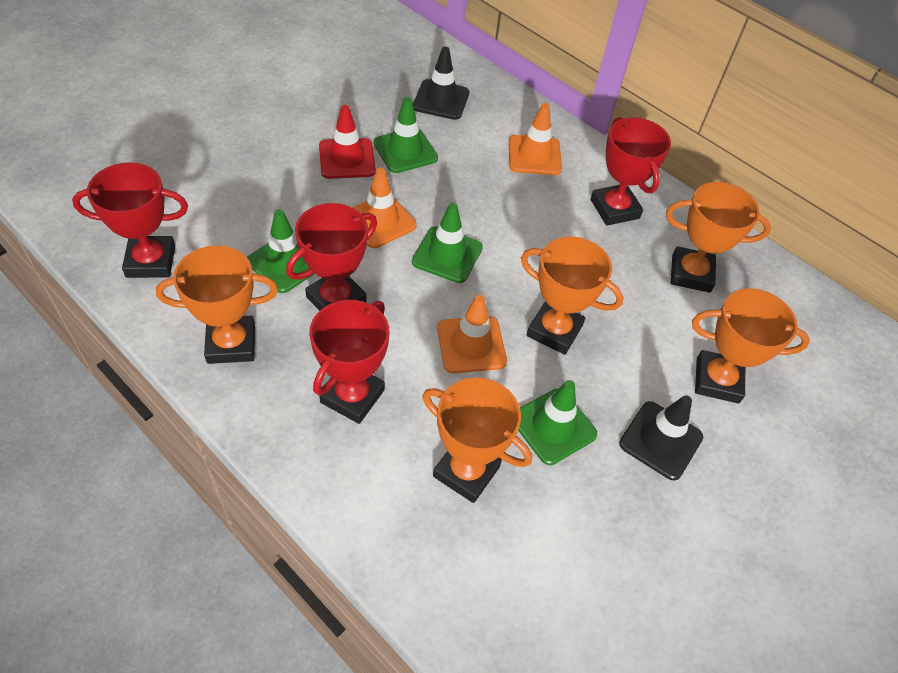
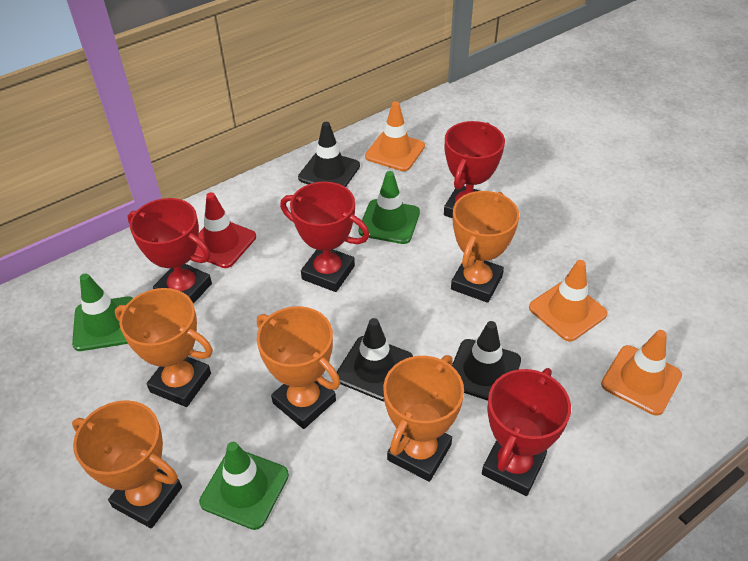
black traffic cone: 2 -> 3
green traffic cone: 4 -> 3

